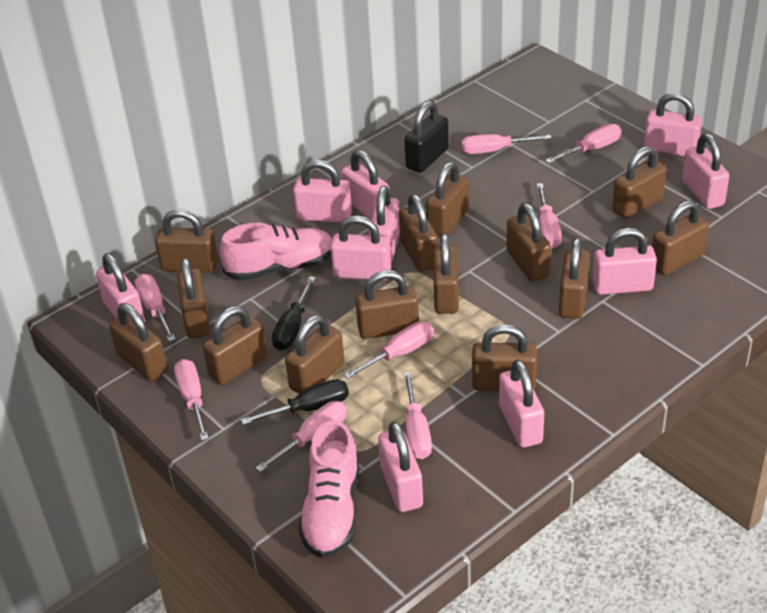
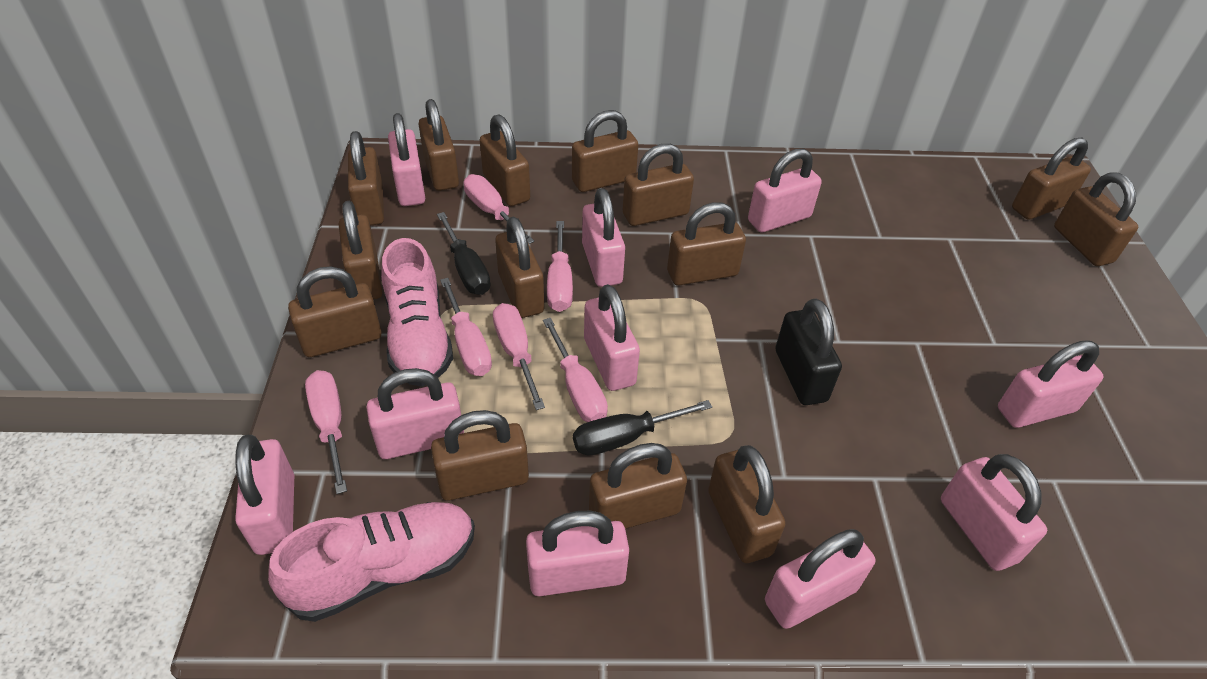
pink screwdriver: 8 -> 6

